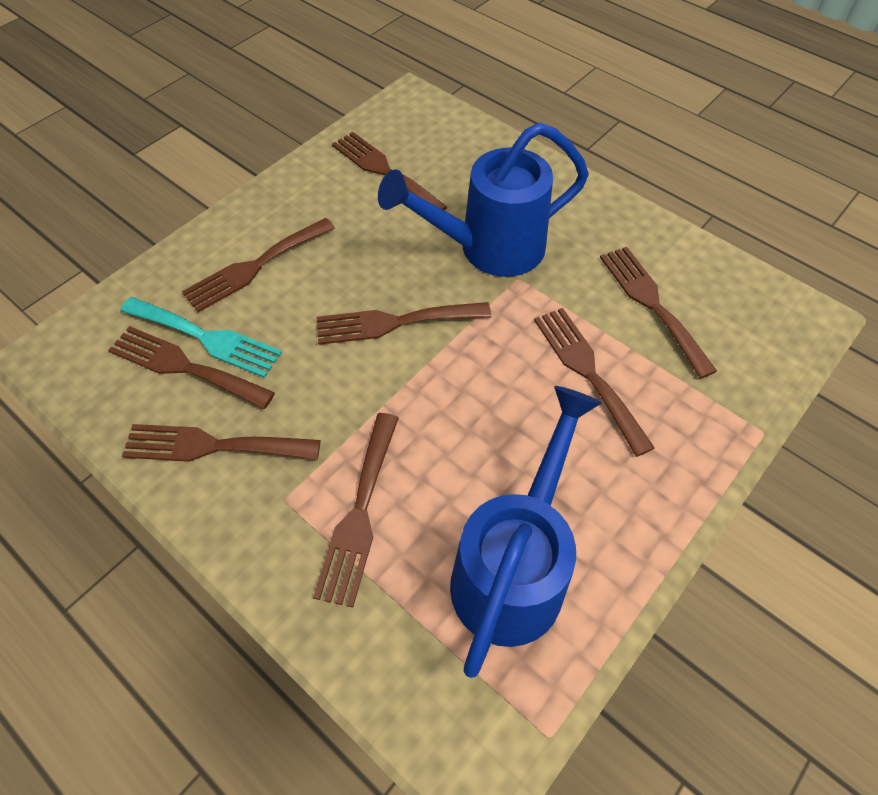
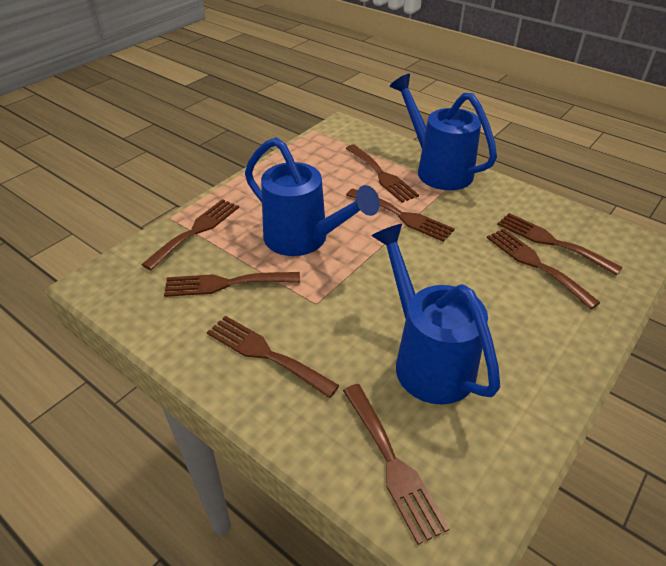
blue watering can: 2 -> 3
turquoise fork: 1 -> 0

